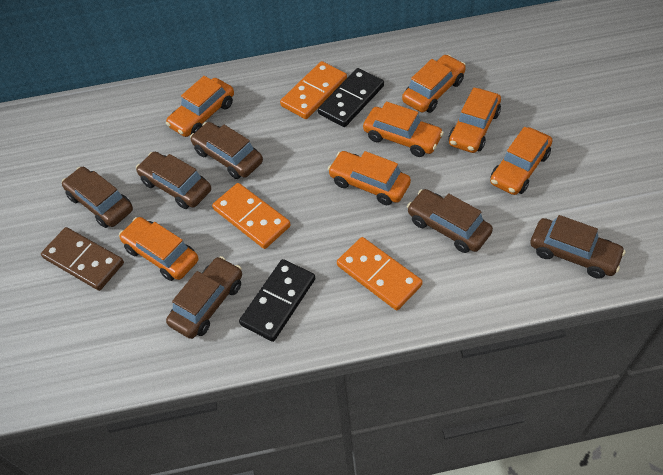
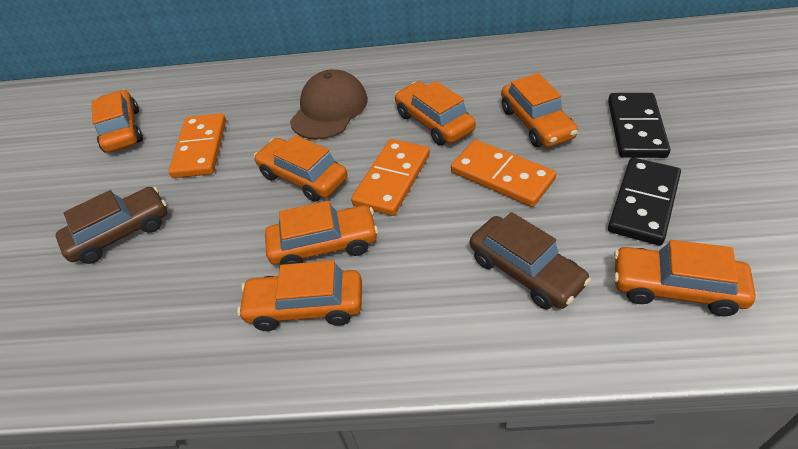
brown cap: 0 -> 1
brown car: 6 -> 2
brown domino: 1 -> 0

